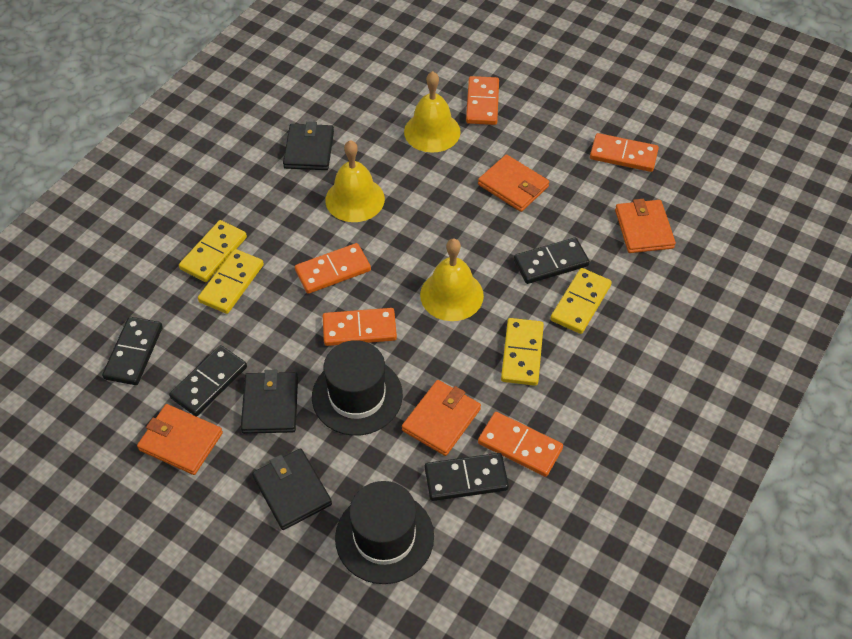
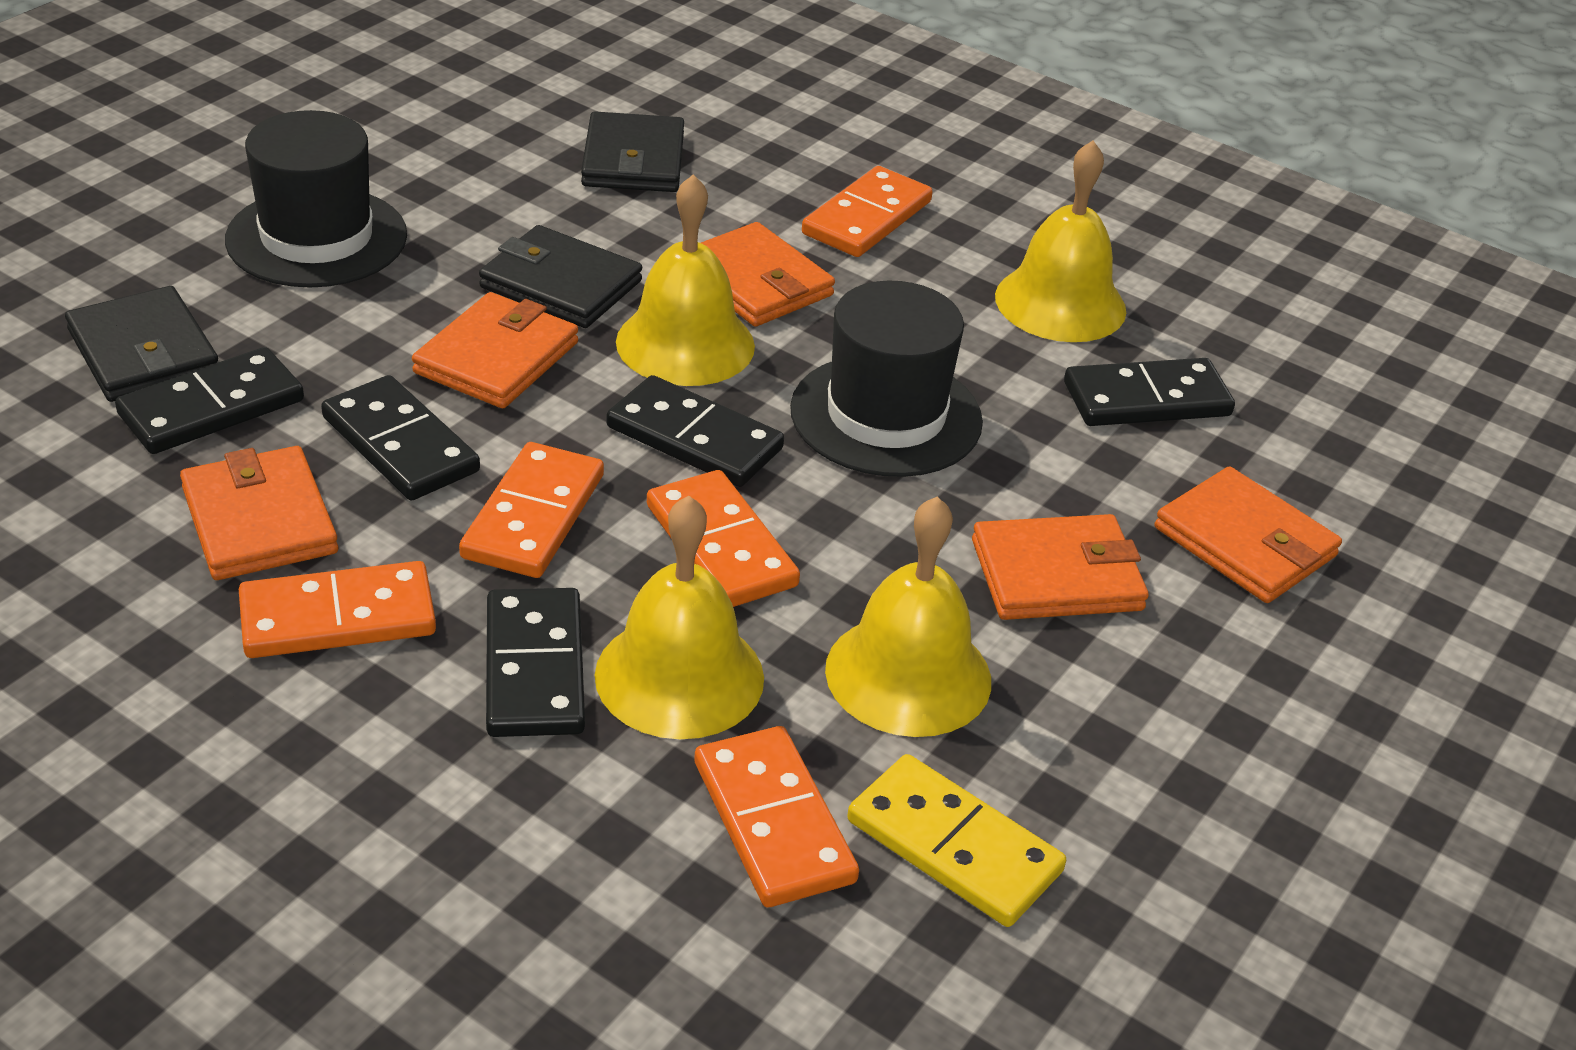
black domino: 4 -> 5
orange wallet: 4 -> 5
yellow bell: 3 -> 4
yellow domino: 4 -> 1

